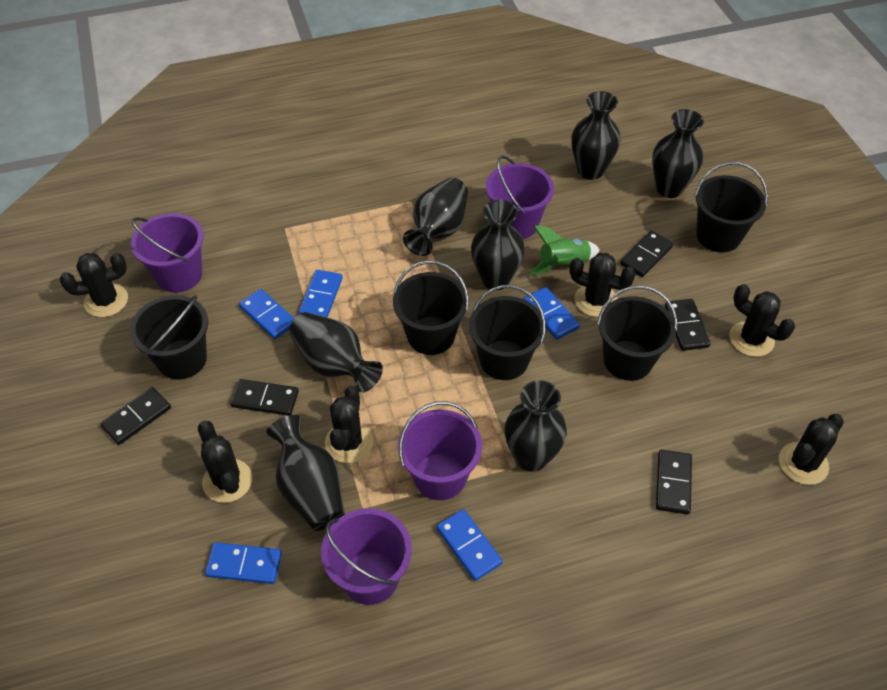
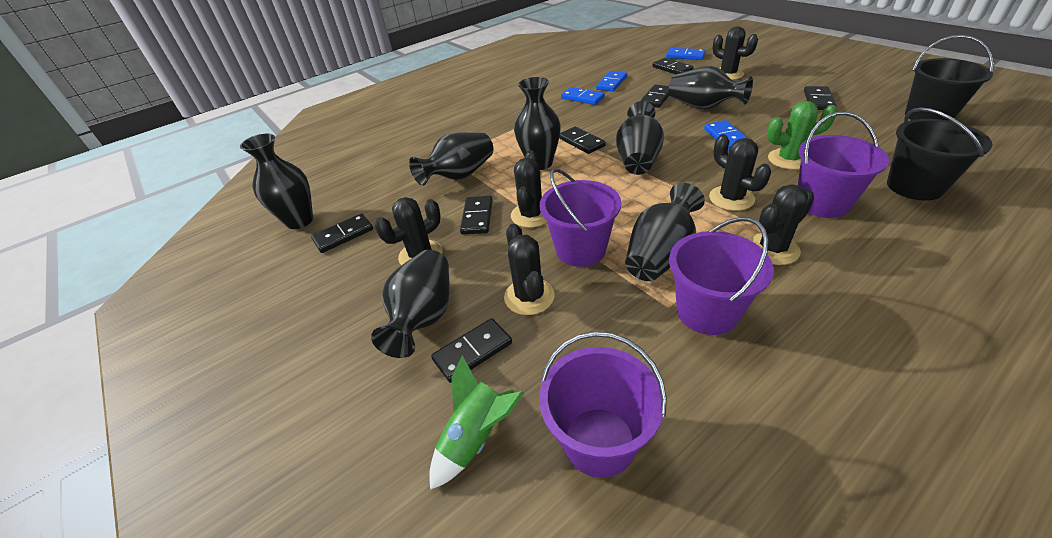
black bucket: 5 -> 2
black domino: 5 -> 7
blue domino: 5 -> 4
green cactus: 0 -> 1

